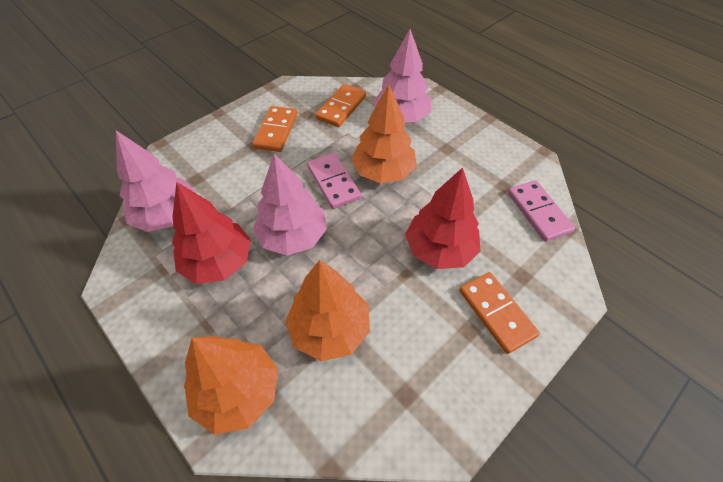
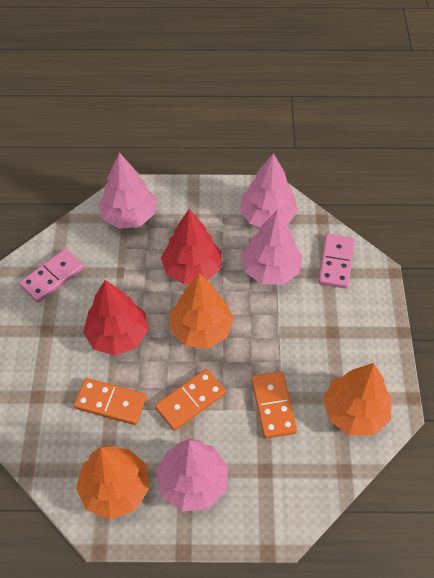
pink tree: 3 -> 4

